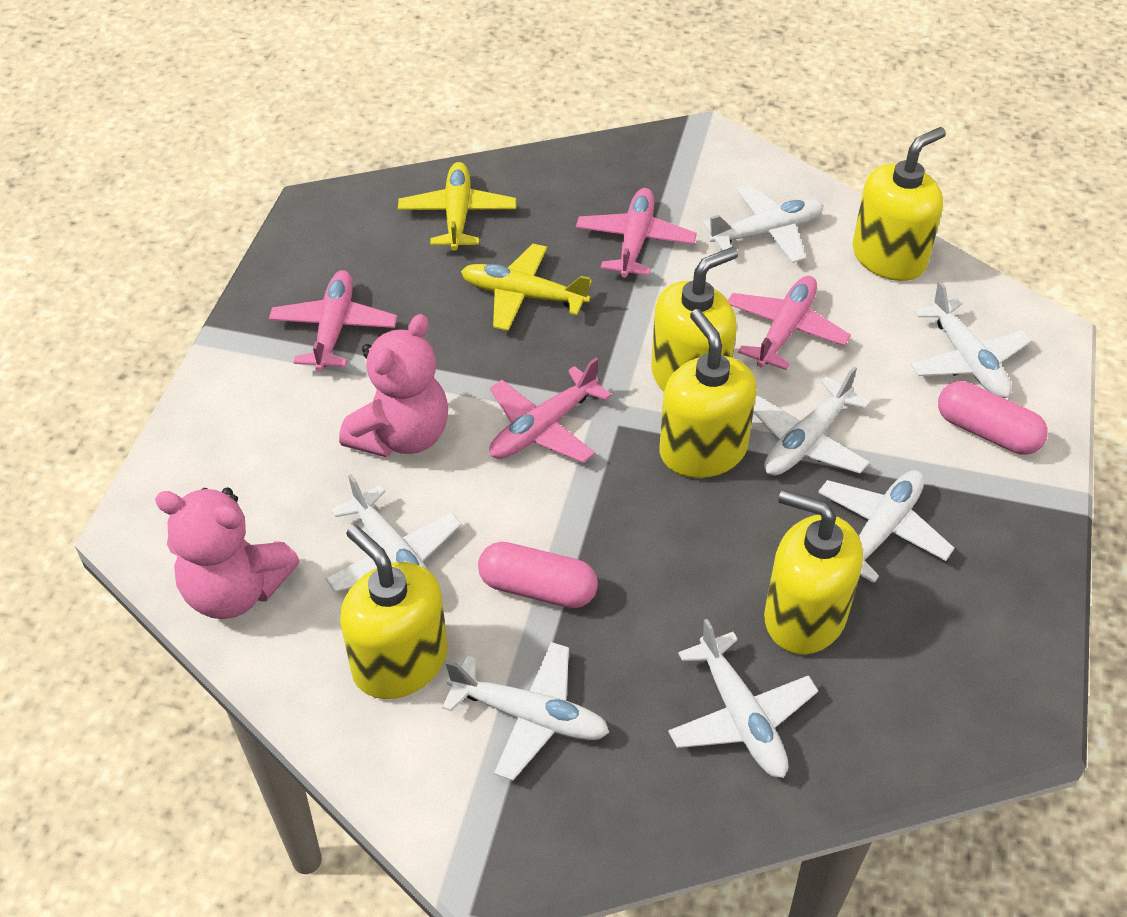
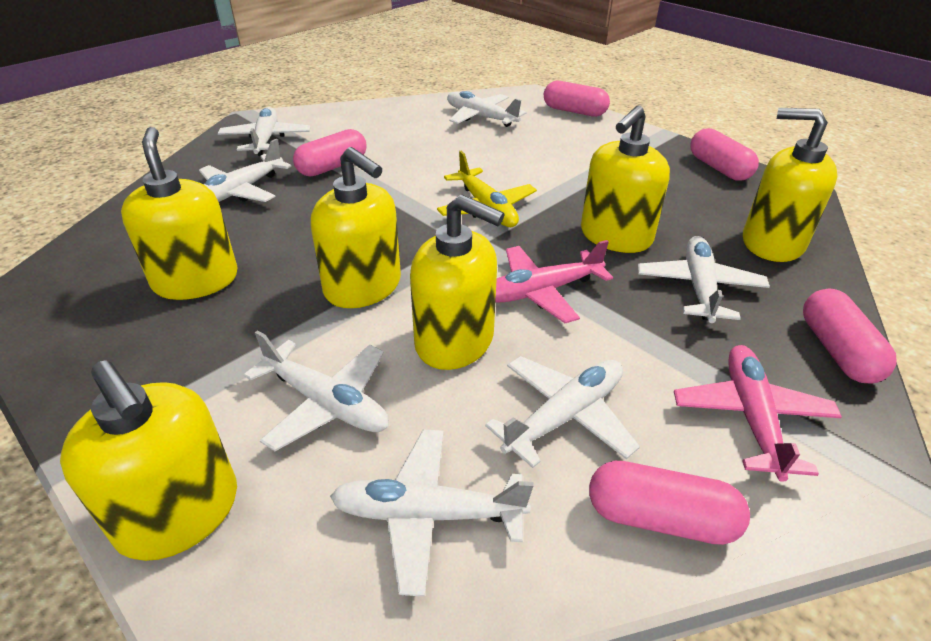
pink capsule: 2 -> 5
pink plane: 4 -> 2
pink teddy bear: 2 -> 0
yellow plane: 2 -> 1
yellow soap dispenser: 5 -> 6

